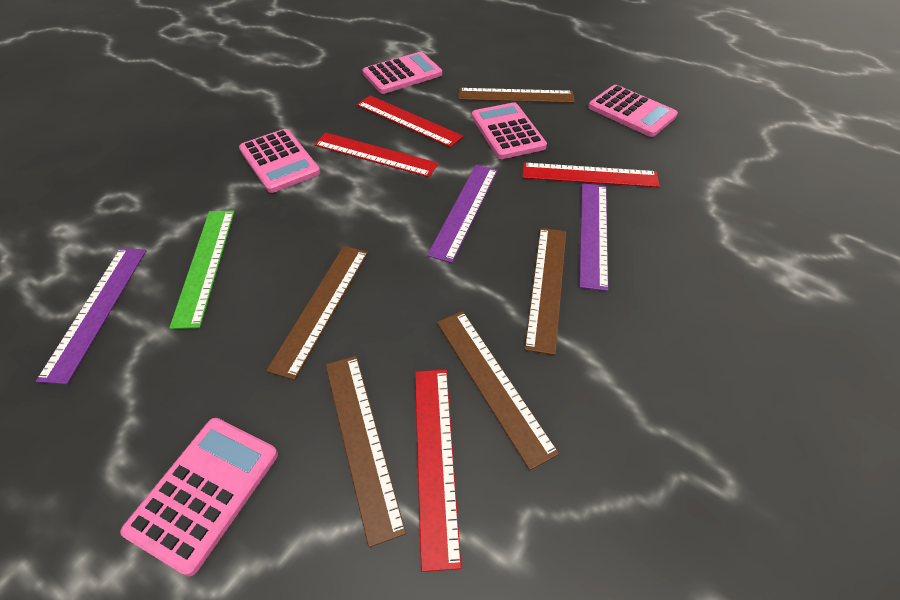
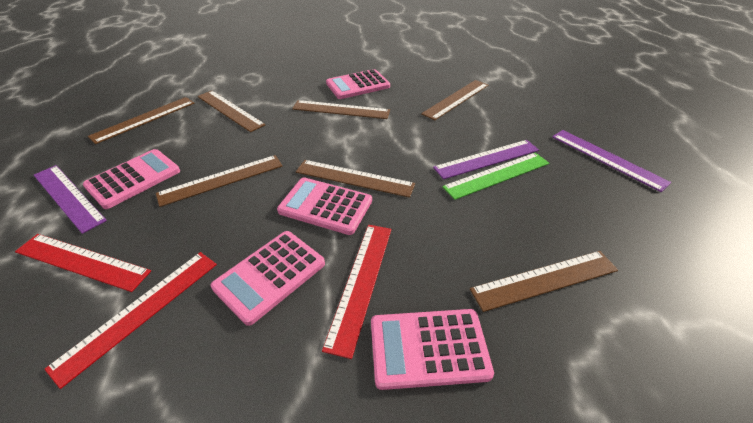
brown ruler: 5 -> 7
red ruler: 4 -> 3

